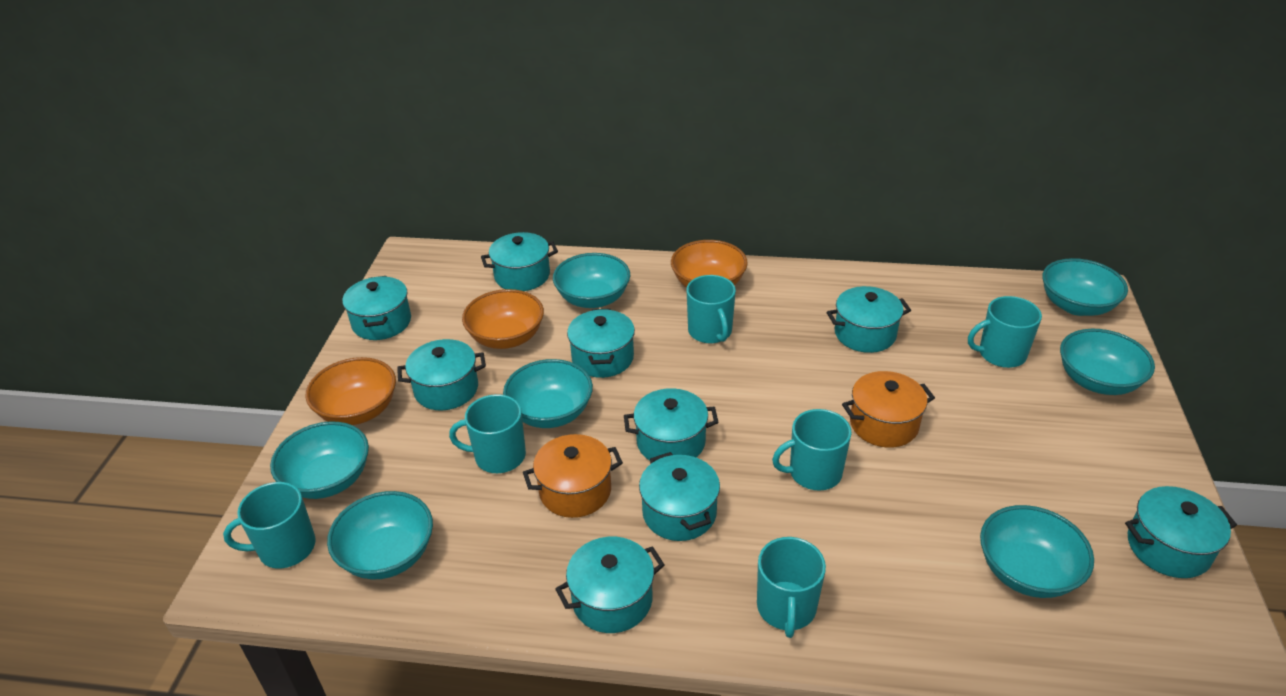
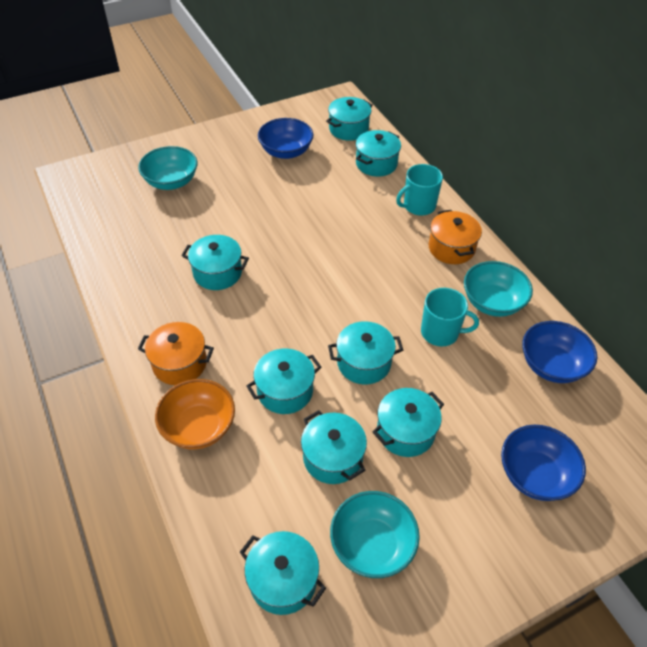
blue bowl: 0 -> 3
orange bowl: 3 -> 1
turquoise bowl: 7 -> 3
turquoise mug: 6 -> 2
turquoise pot: 9 -> 8

